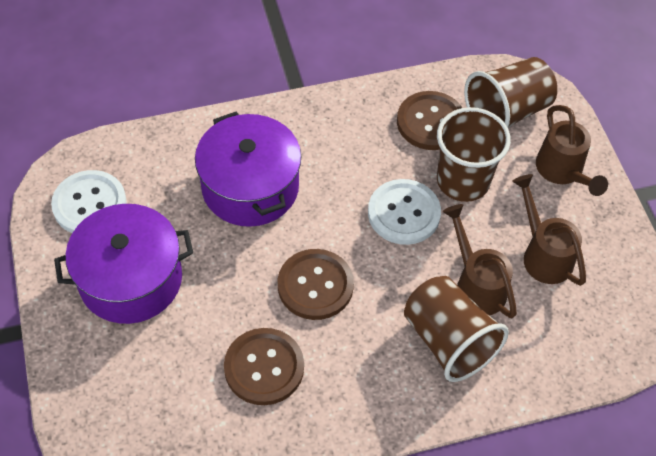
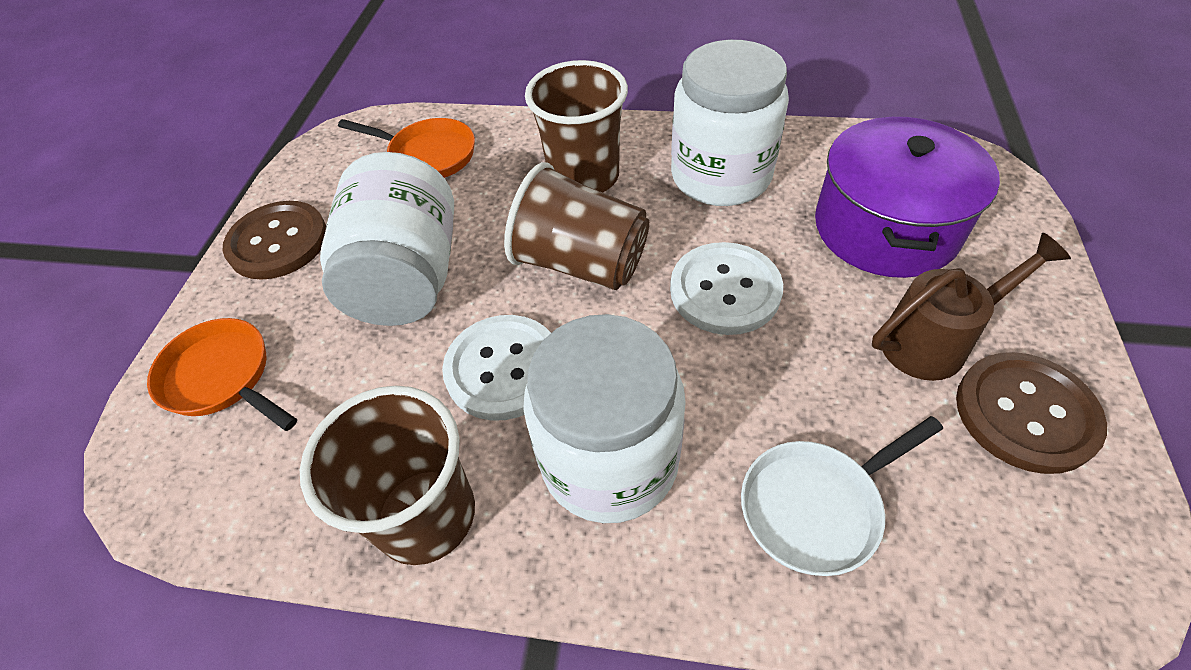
brown button: 3 -> 2
brown watering can: 3 -> 1
orange pan: 0 -> 2
purple pot: 2 -> 1
white jar: 0 -> 3
white pan: 0 -> 1

